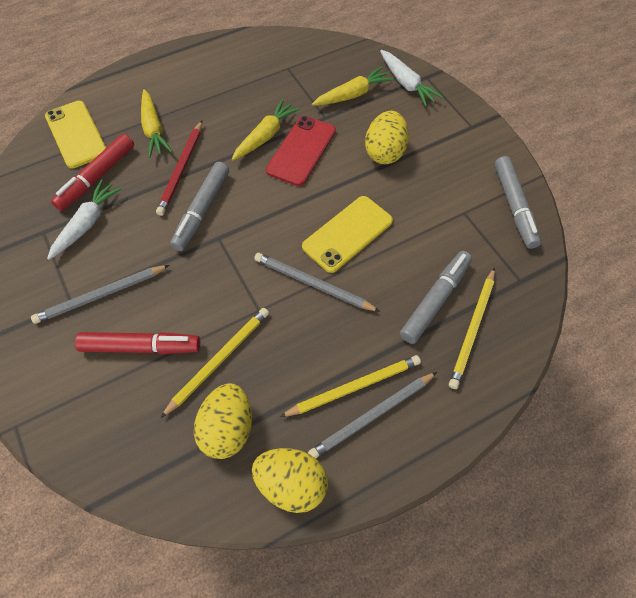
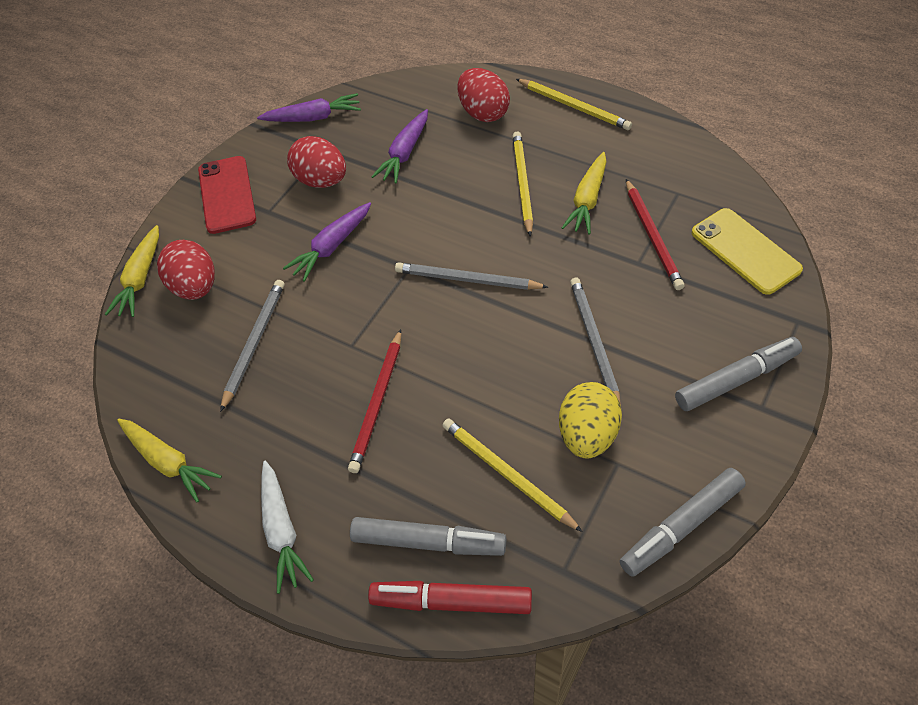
purple carrot: 0 -> 3
red egg: 0 -> 3
red marker: 2 -> 1
red pencil: 1 -> 2
white carrot: 2 -> 1
yellow egg: 3 -> 1
yellow phone: 2 -> 1

